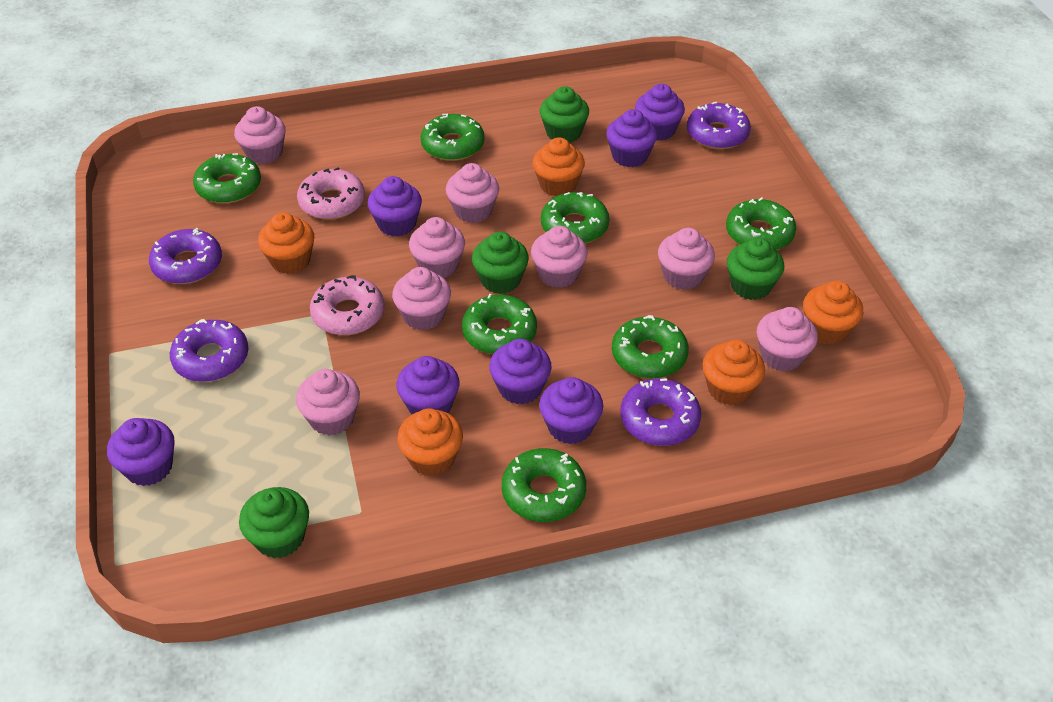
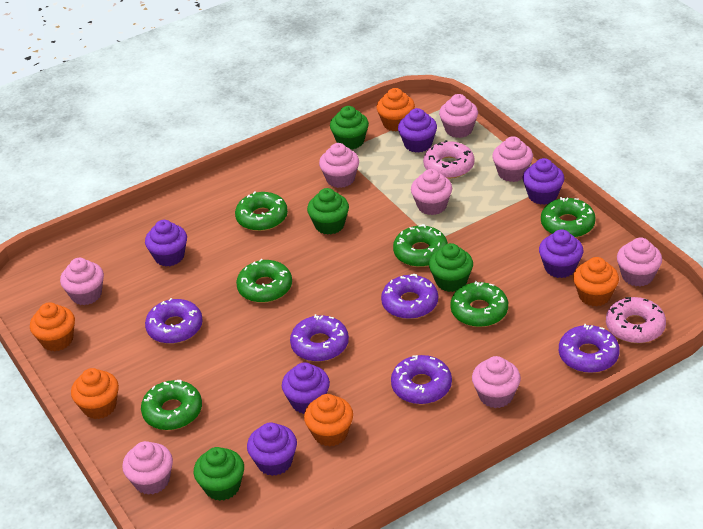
green donut: 7 -> 6
purple cupcake: 7 -> 6
purple donut: 4 -> 5

